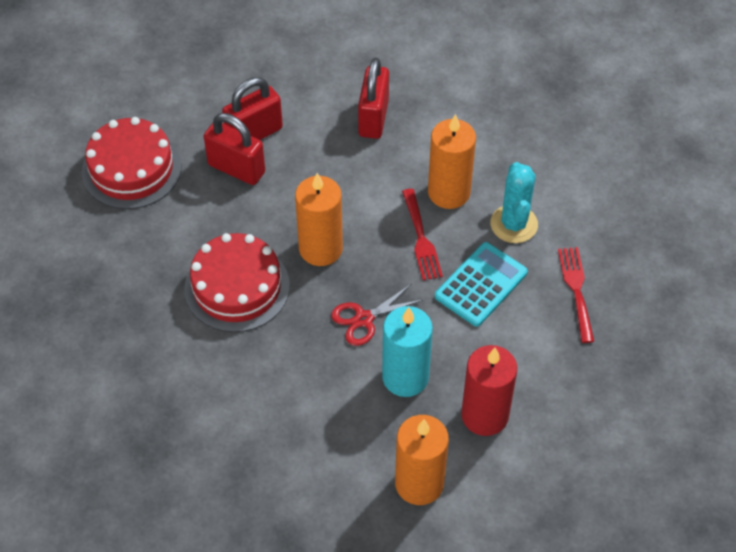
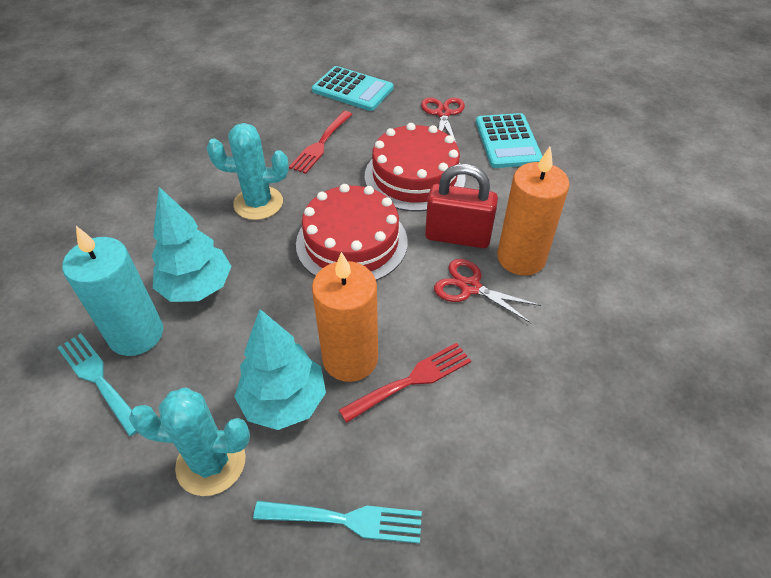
orange candle: 3 -> 2
red candle: 1 -> 0
red padlock: 3 -> 1
red scissors: 1 -> 2
turquoise cactus: 1 -> 2
turquoise calculator: 1 -> 2
turquoise fork: 0 -> 2
turquoise tree: 0 -> 2

